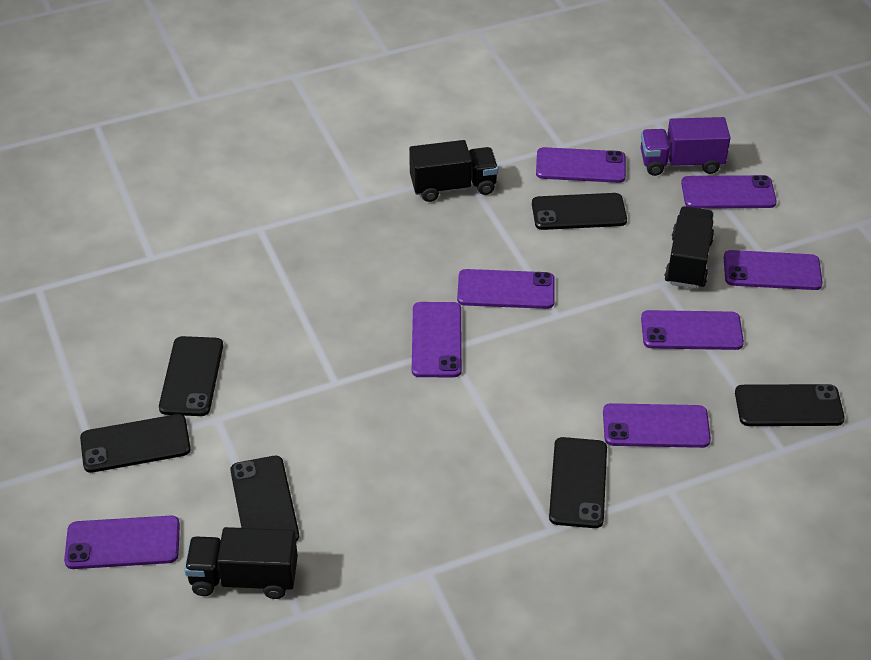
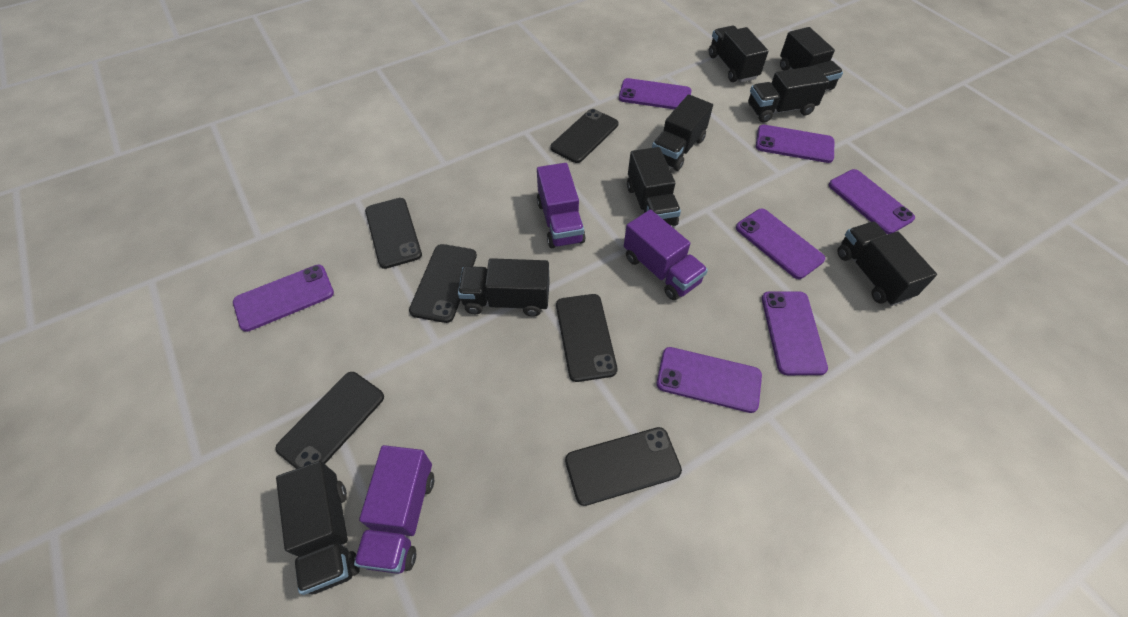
black truck: 3 -> 8
purple phone: 8 -> 7
purple truck: 1 -> 3

